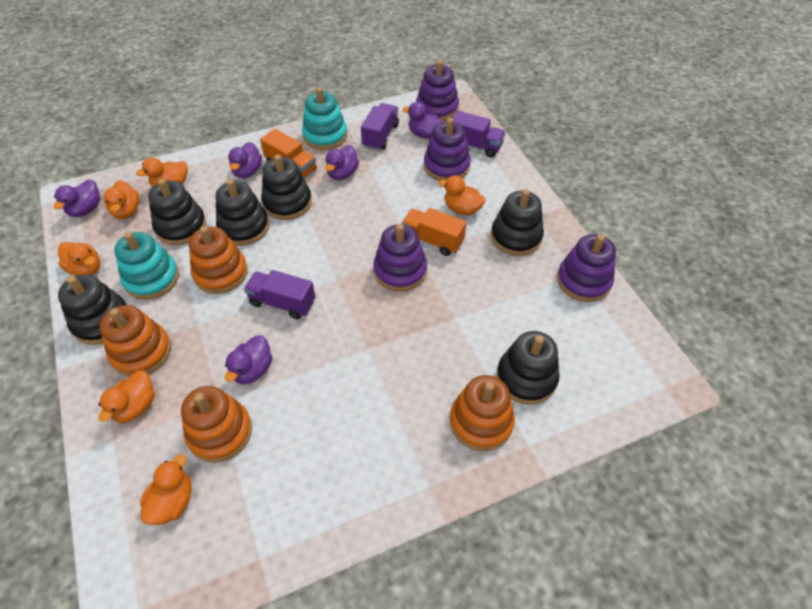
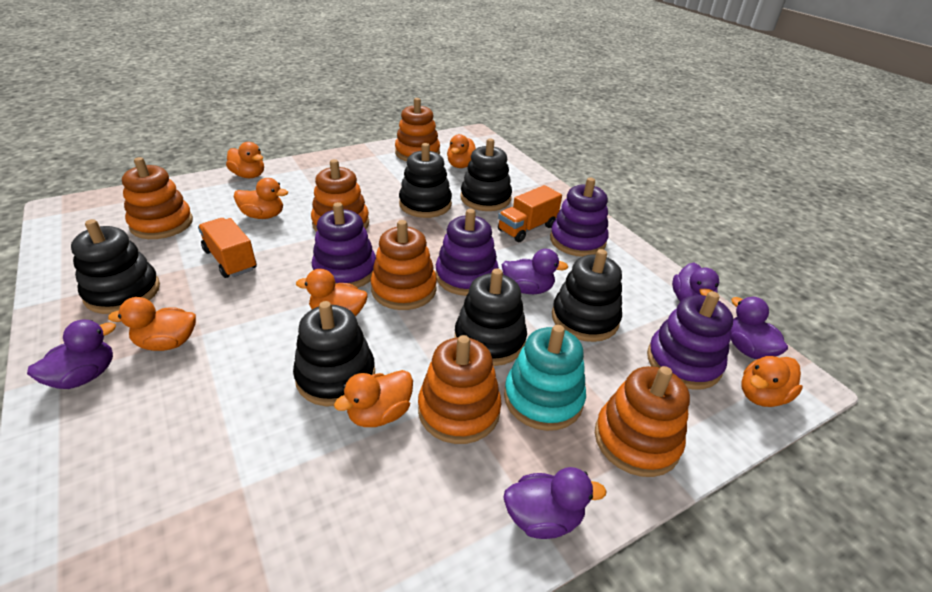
orange duck: 6 -> 7
orange stacking toy: 4 -> 6
purple truck: 3 -> 0
turquoise stacking toy: 2 -> 1

